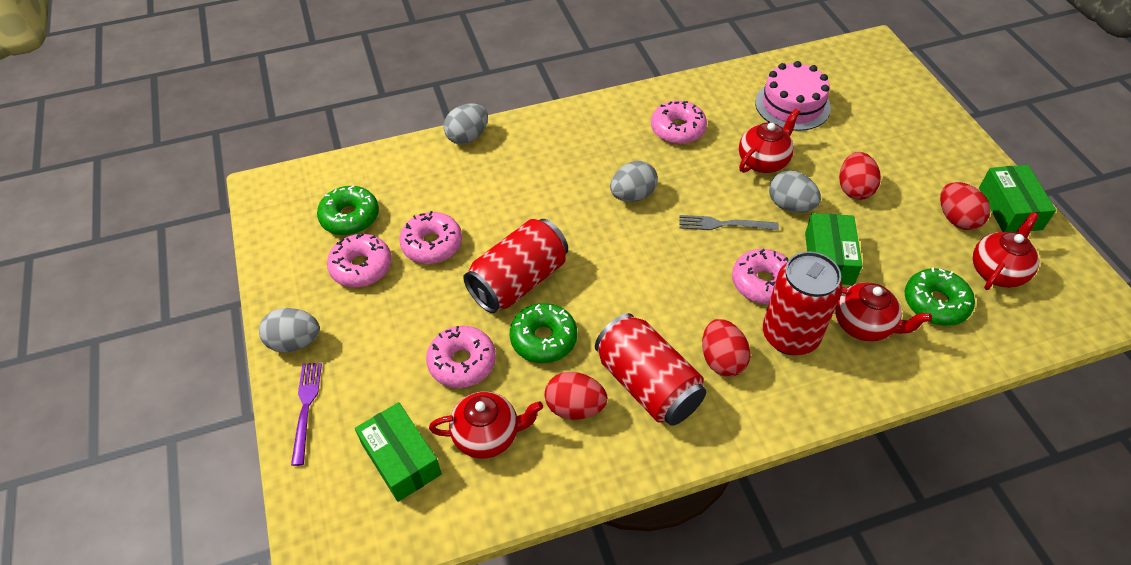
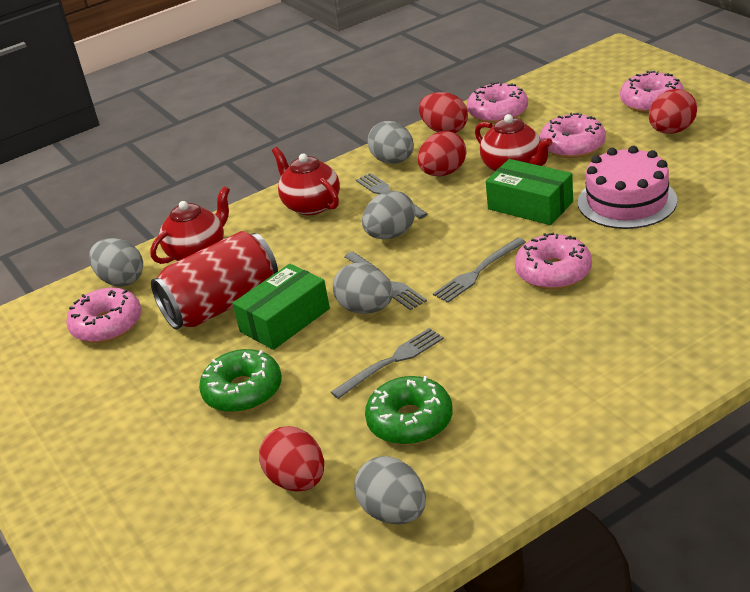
green box: 3 -> 2
green donut: 3 -> 2
grey egg: 4 -> 5
grey fork: 1 -> 4
purple fork: 1 -> 0
red can: 3 -> 1
red teapot: 4 -> 3

